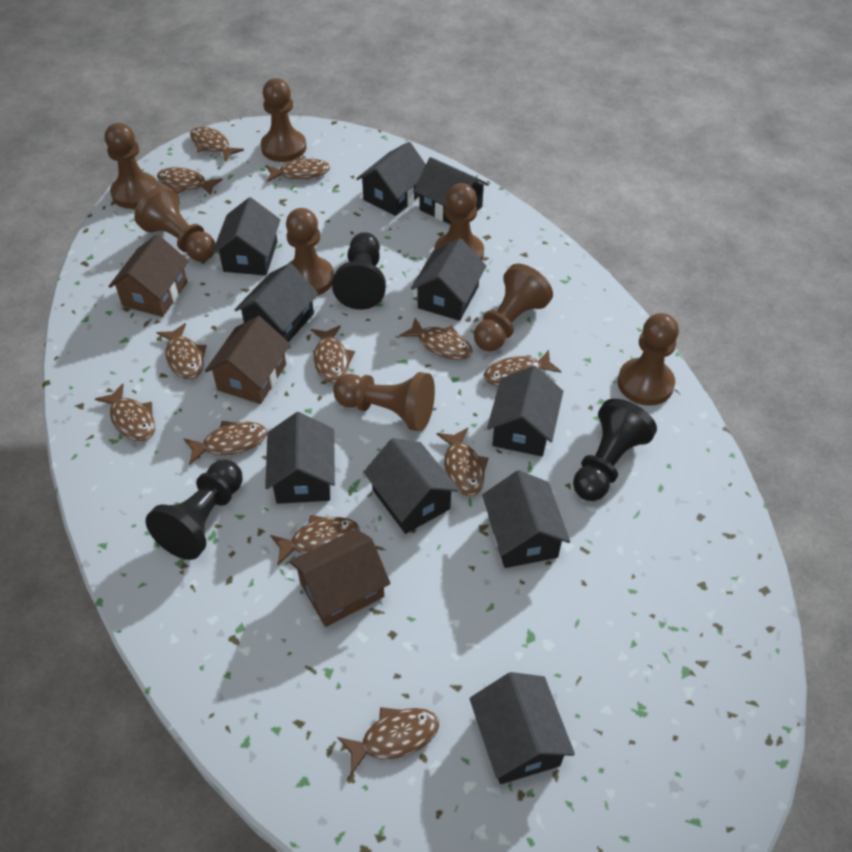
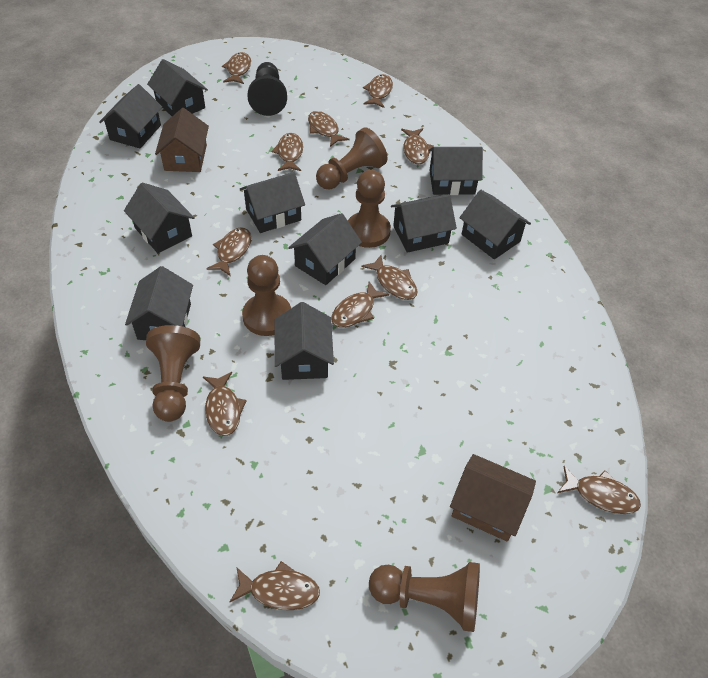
black pawn: 3 -> 1
brown fish: 12 -> 11
brown house: 3 -> 2
brown pawn: 8 -> 5

